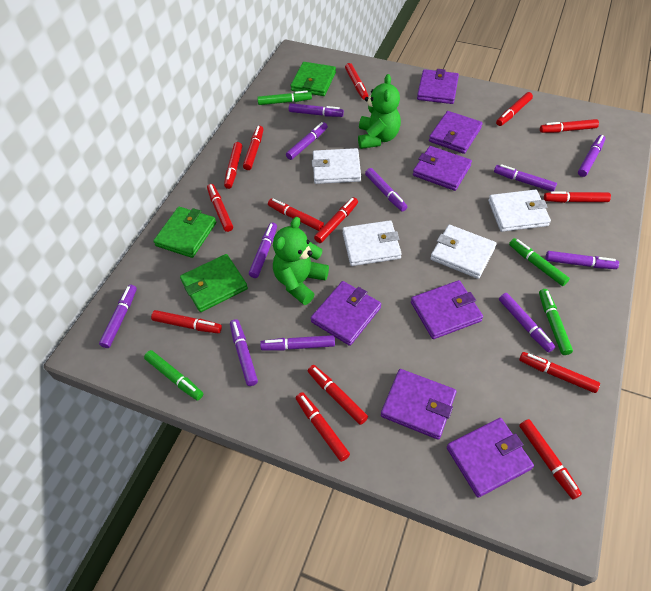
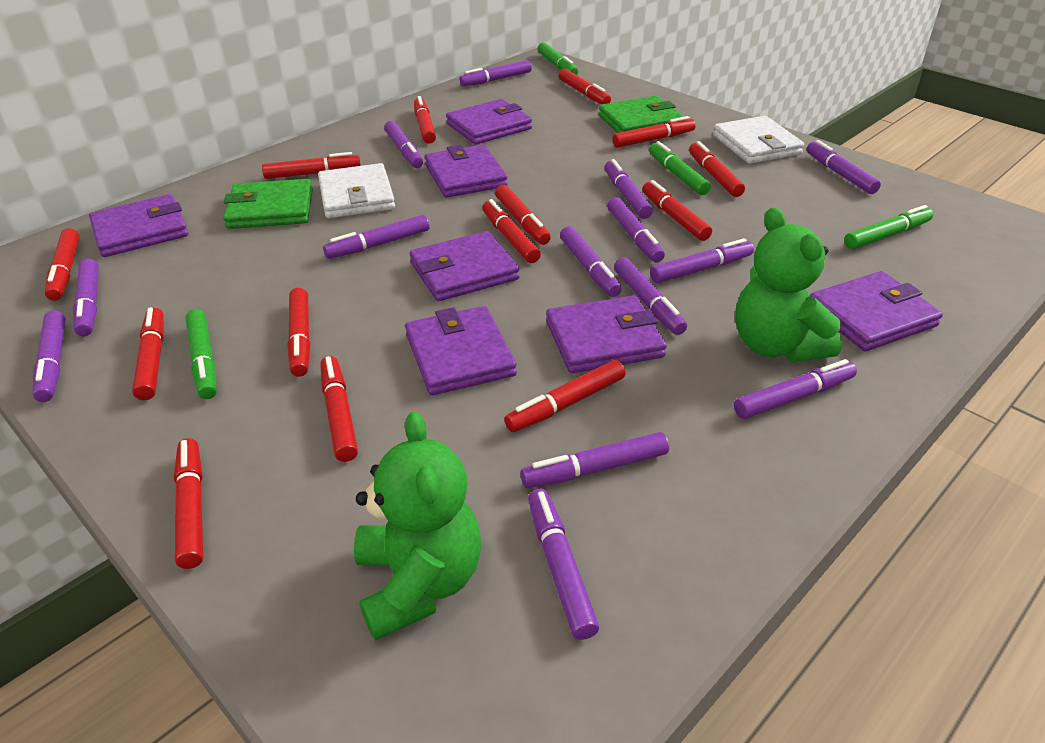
green wallet: 3 -> 2
purple marker: 11 -> 14
white wallet: 4 -> 2

